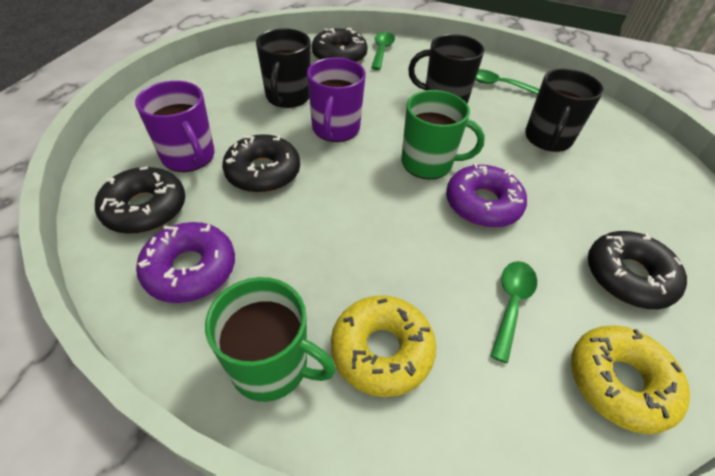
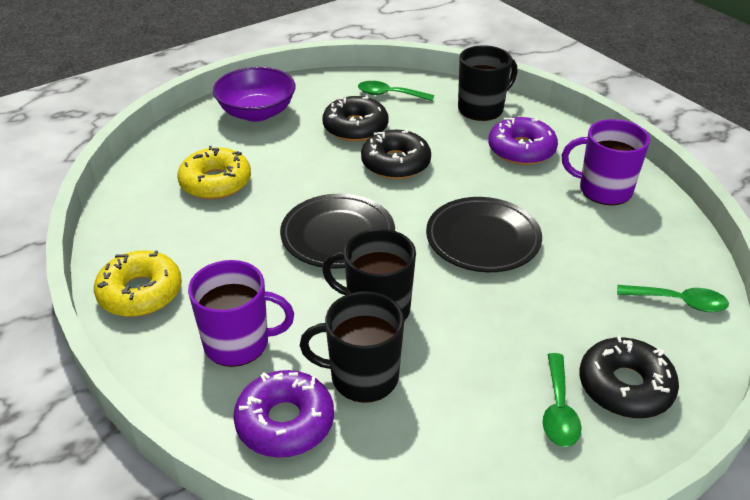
black donut: 4 -> 3
black plate: 0 -> 2
green mug: 2 -> 0
purple bowl: 0 -> 1

